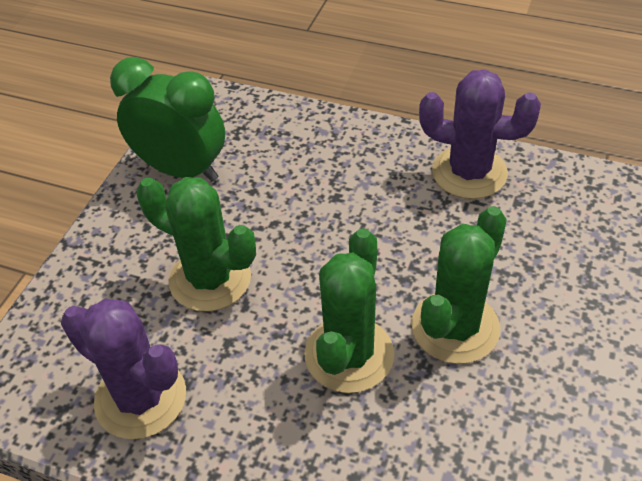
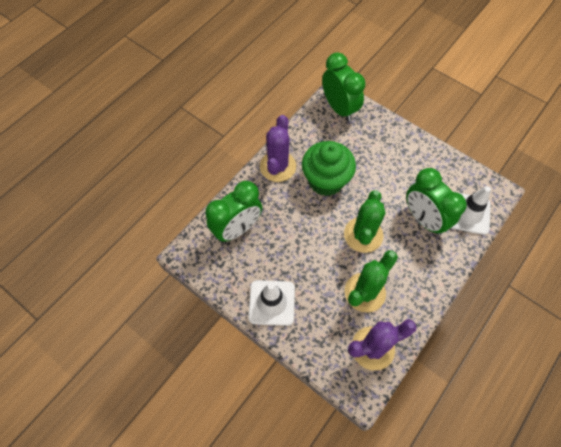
green cactus: 3 -> 2
green clock: 1 -> 3
green cupcake: 0 -> 1
white traffic cone: 0 -> 2

